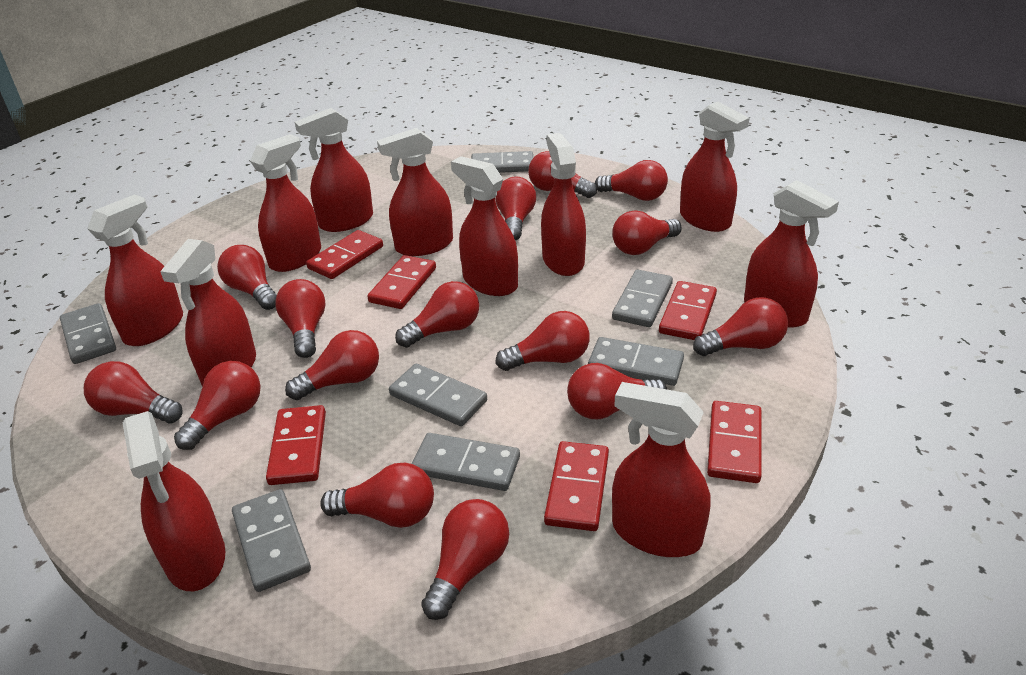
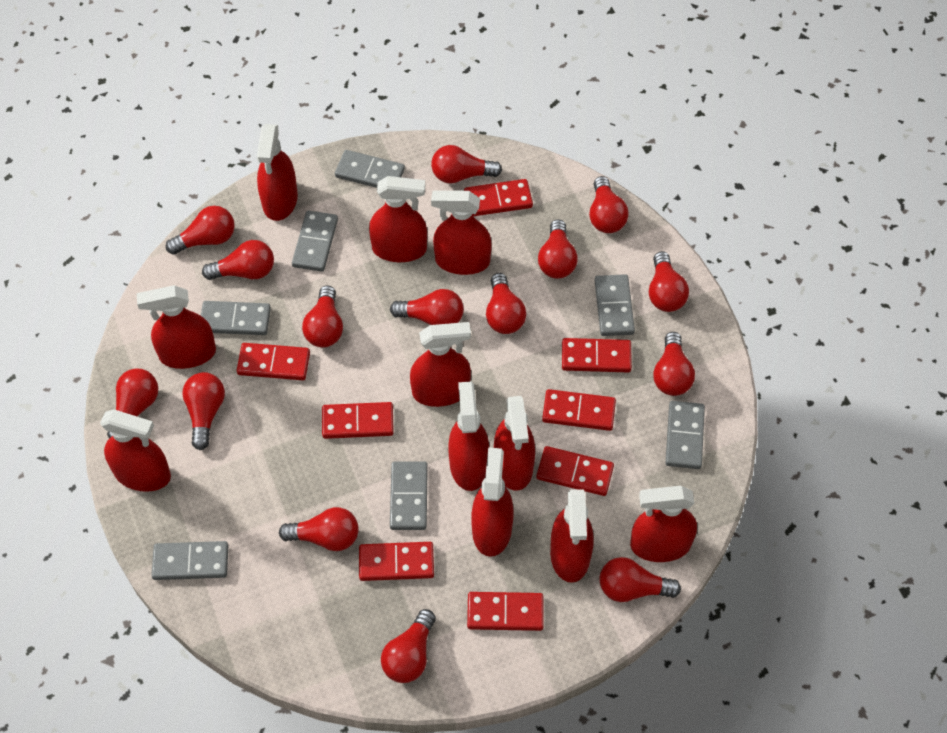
red domino: 6 -> 8

